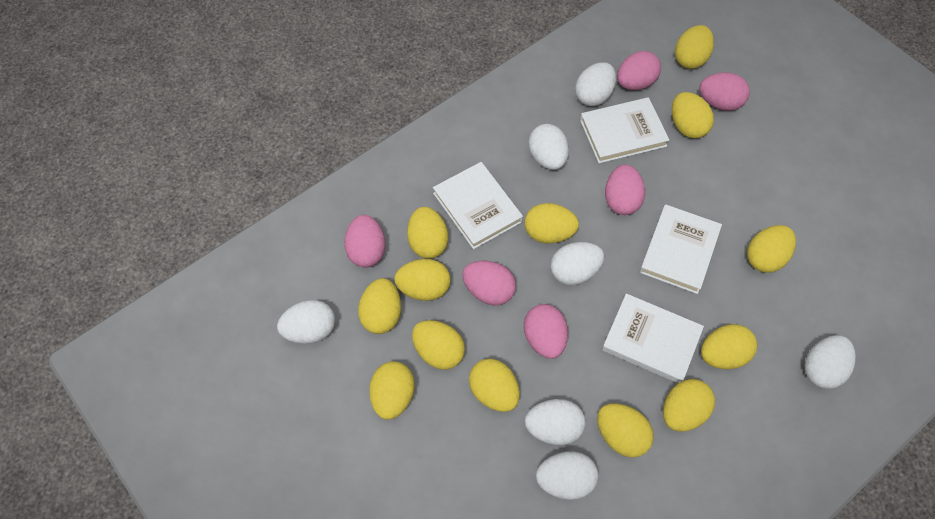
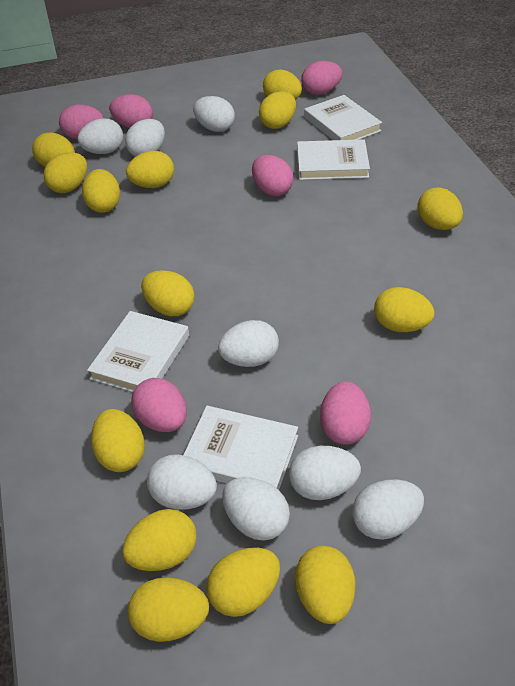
white egg: 7 -> 8
yellow egg: 13 -> 14

